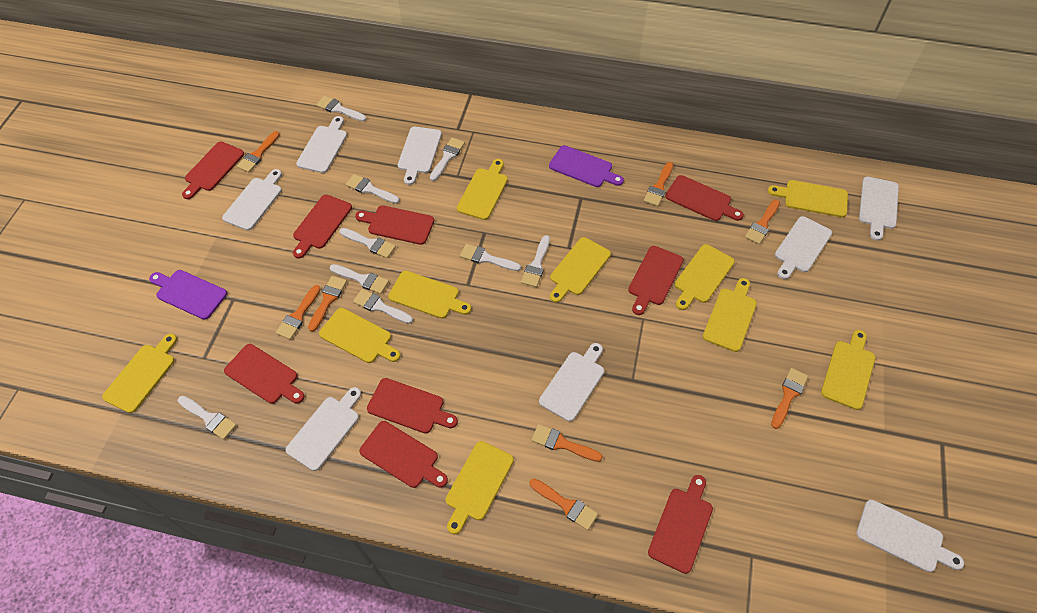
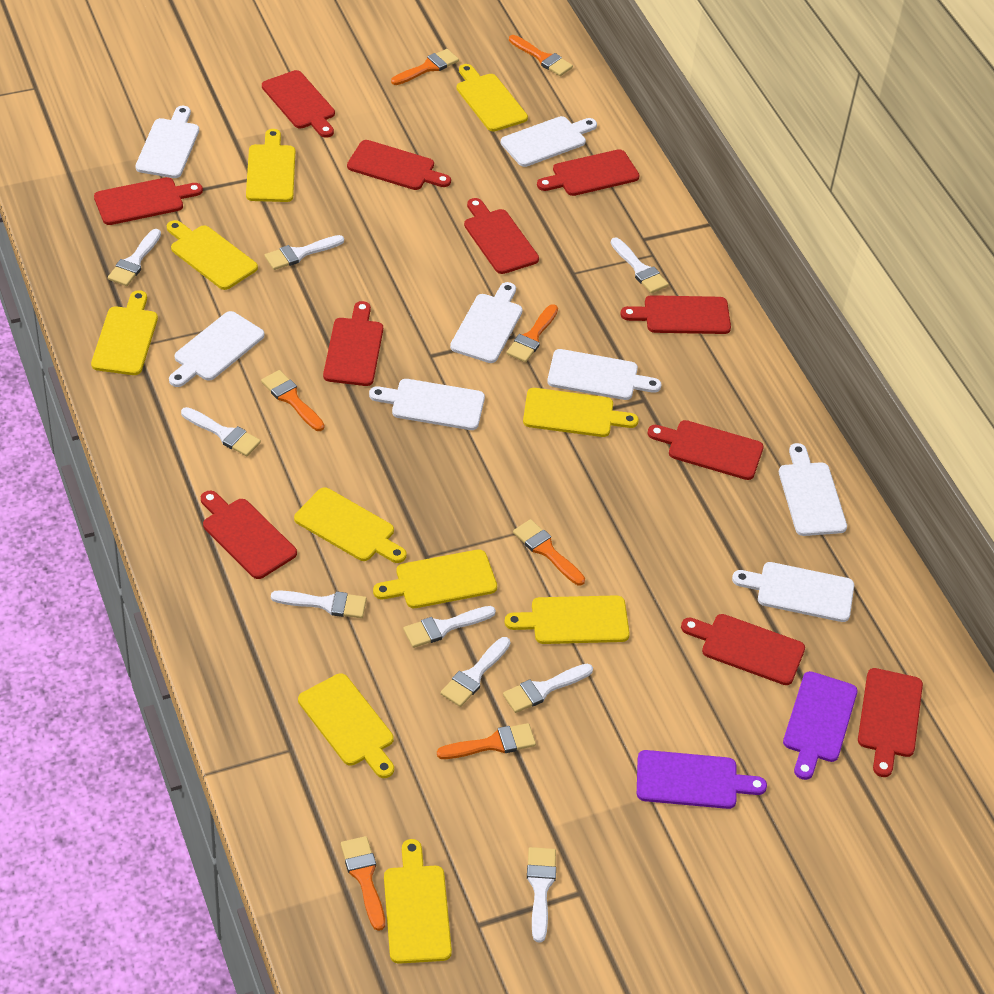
orange brush: 8 -> 7
red cutting board: 9 -> 11

